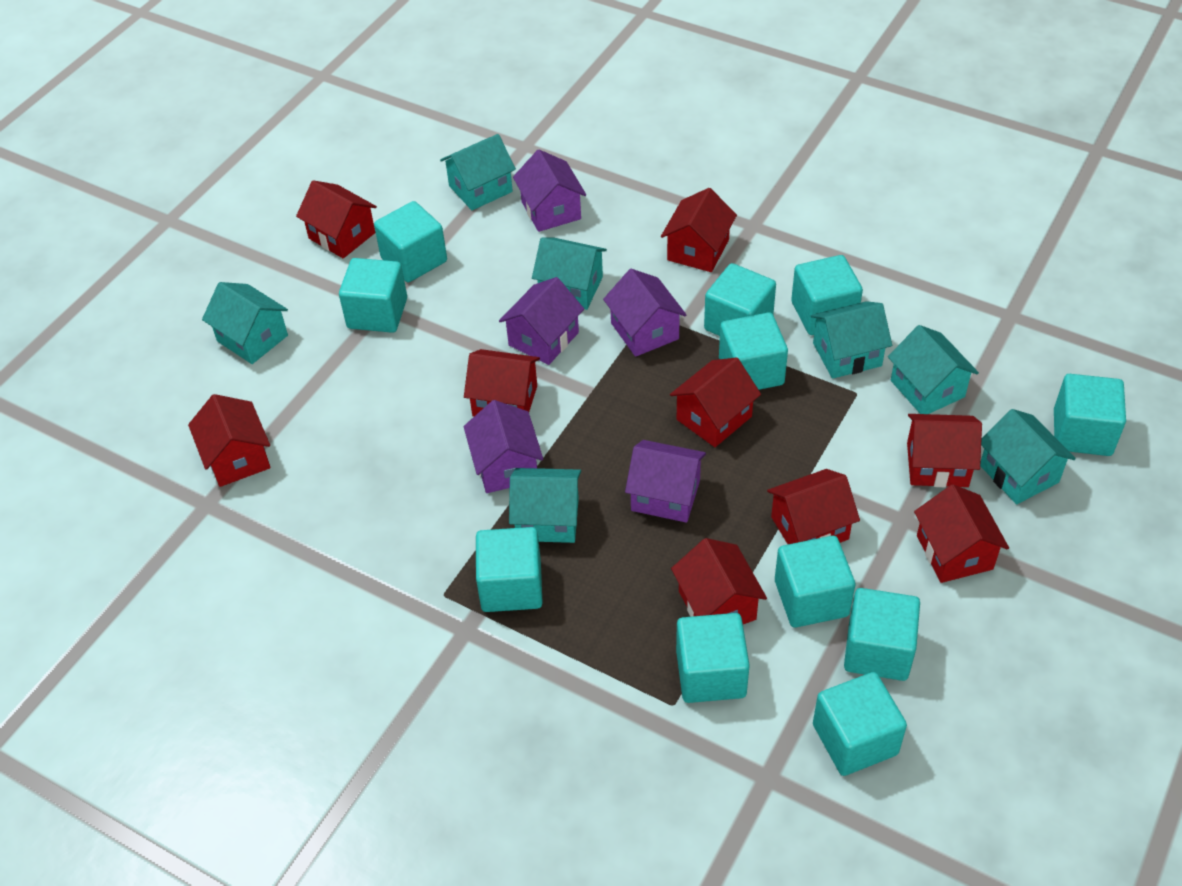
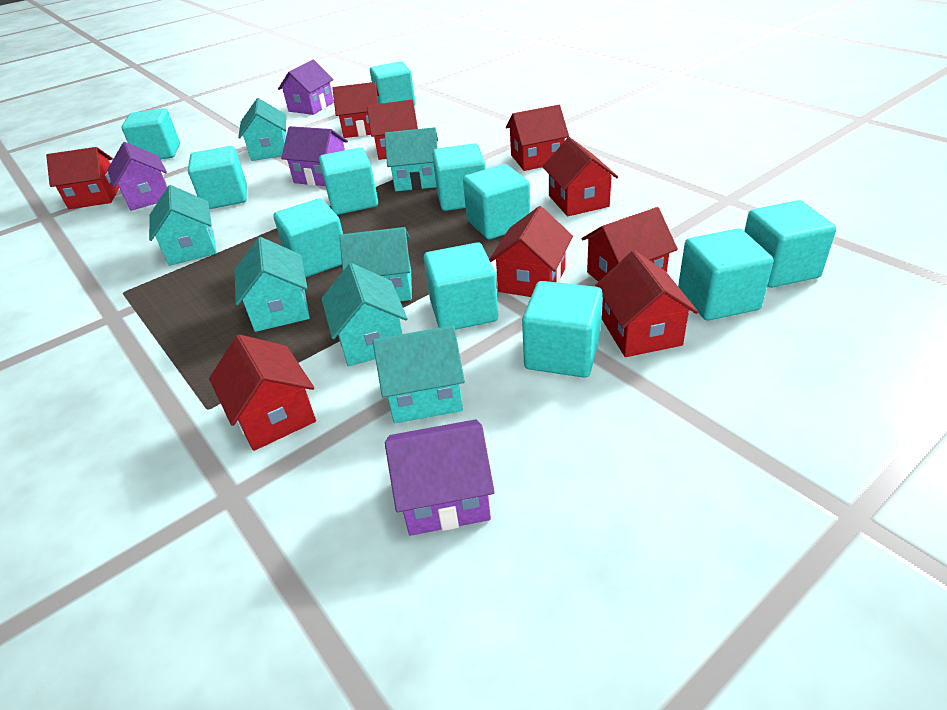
purple house: 5 -> 4

